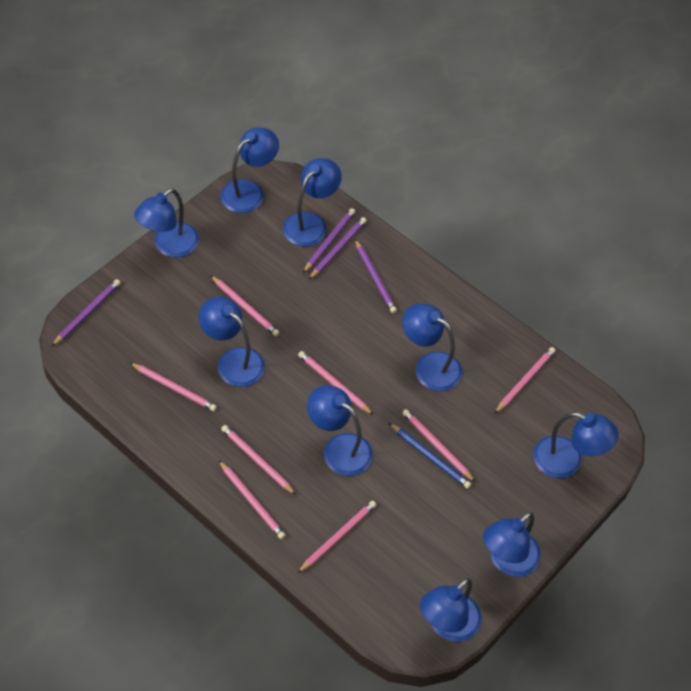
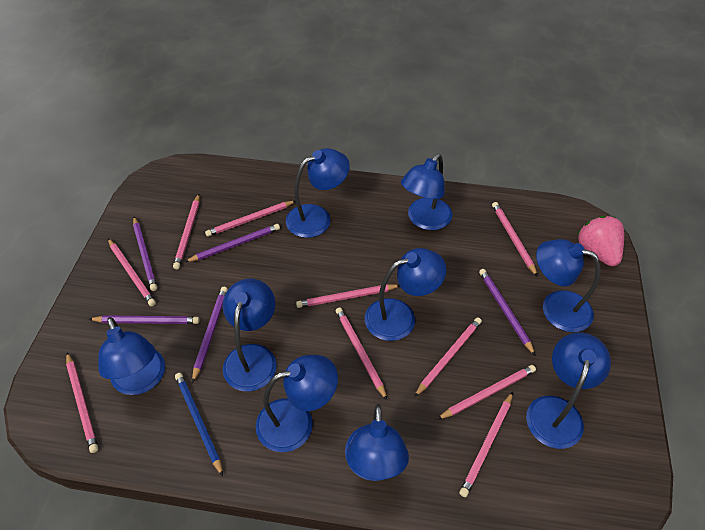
pink pencil: 8 -> 10
pink strawberry: 0 -> 1
purple pencil: 4 -> 5

